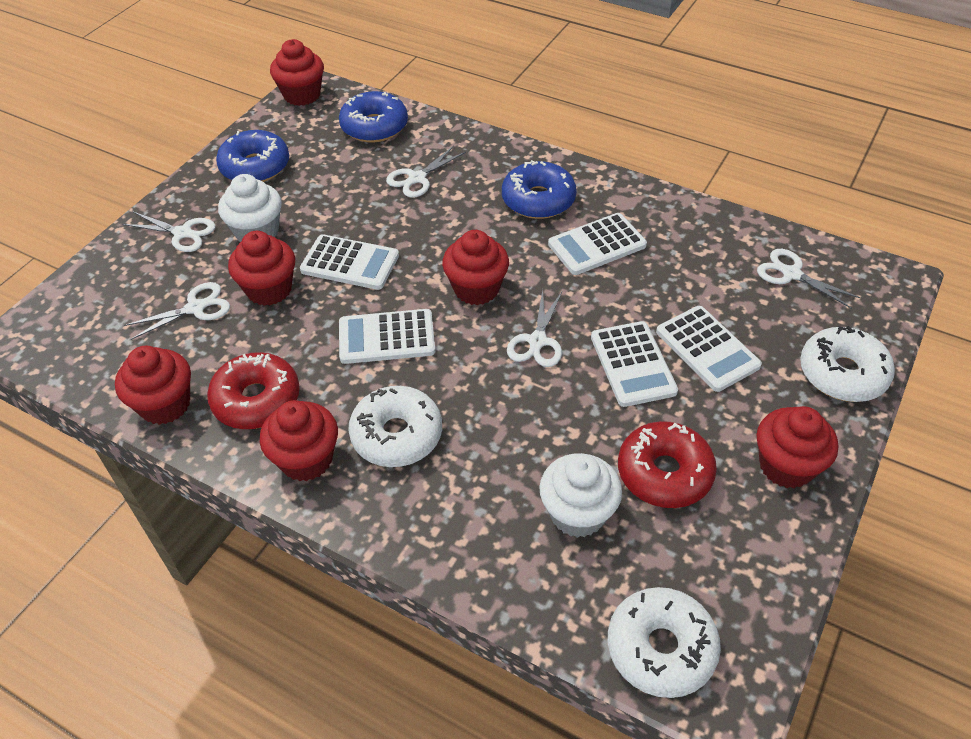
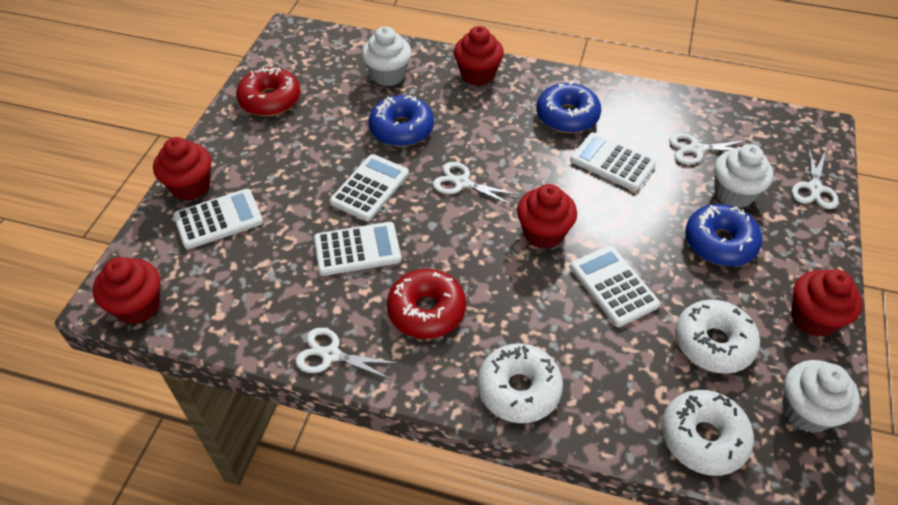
red cupcake: 6 -> 5
white cupcake: 2 -> 3
white scissors: 5 -> 4

